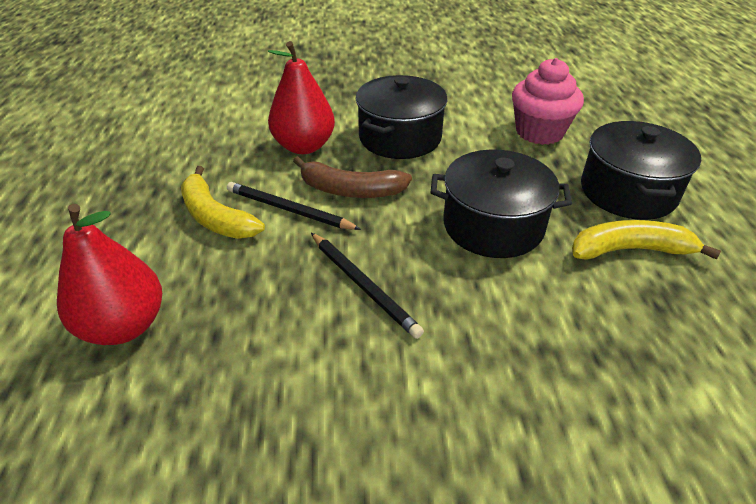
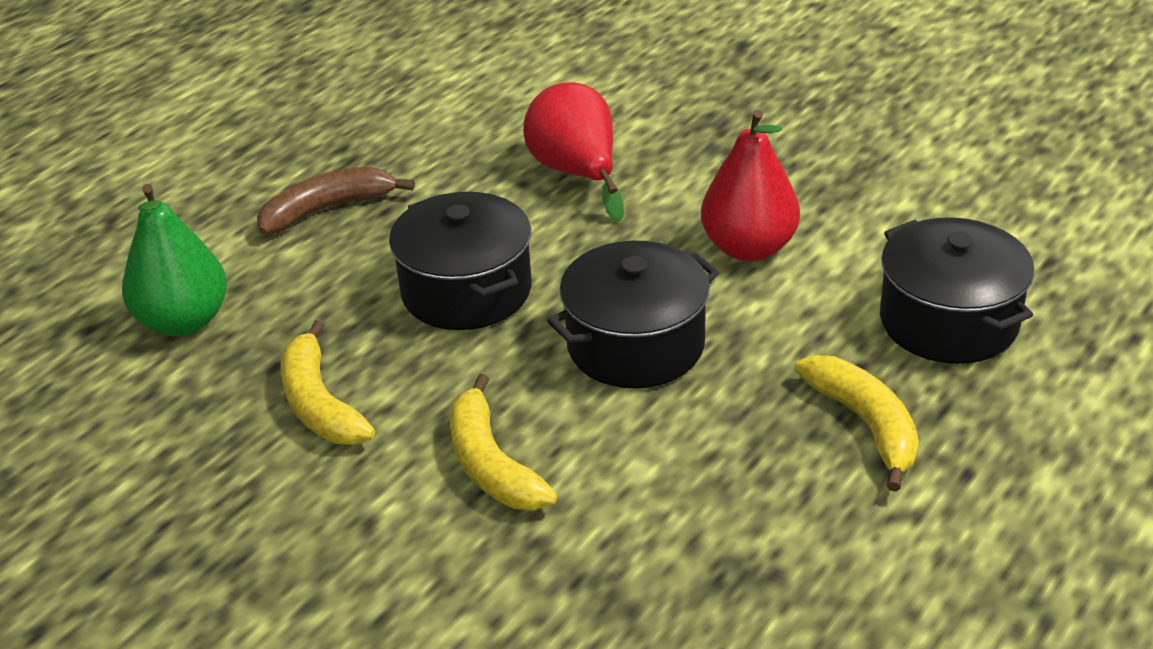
black pencil: 2 -> 0
green pear: 0 -> 1
pink cupcake: 1 -> 0
yellow banana: 2 -> 3

